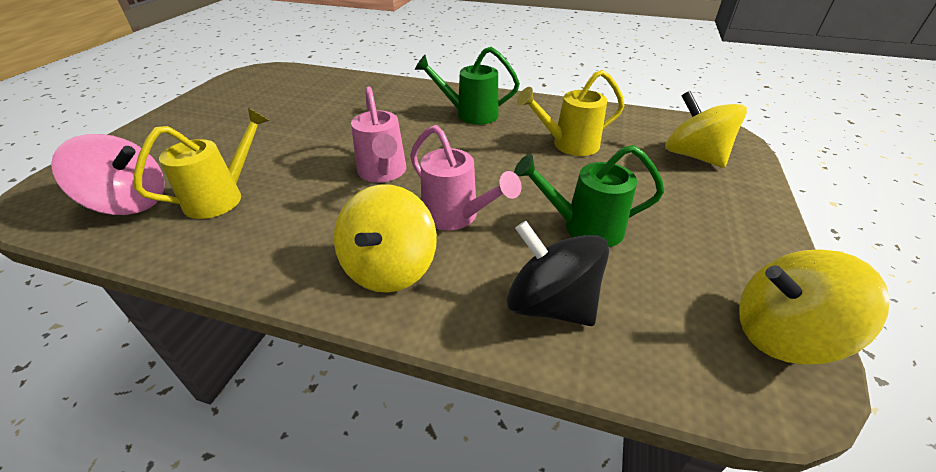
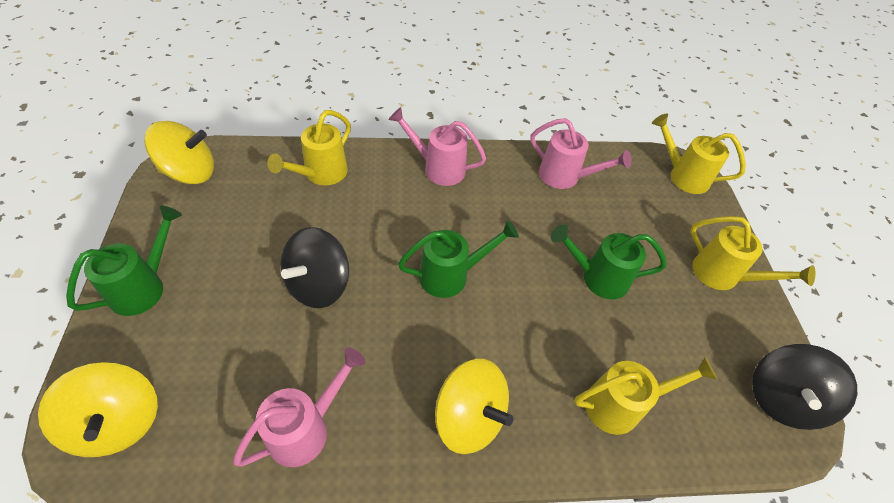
black spinning top: 1 -> 2
green watering can: 2 -> 3
pink spinning top: 1 -> 0
pink watering can: 2 -> 3
yellow watering can: 2 -> 4

